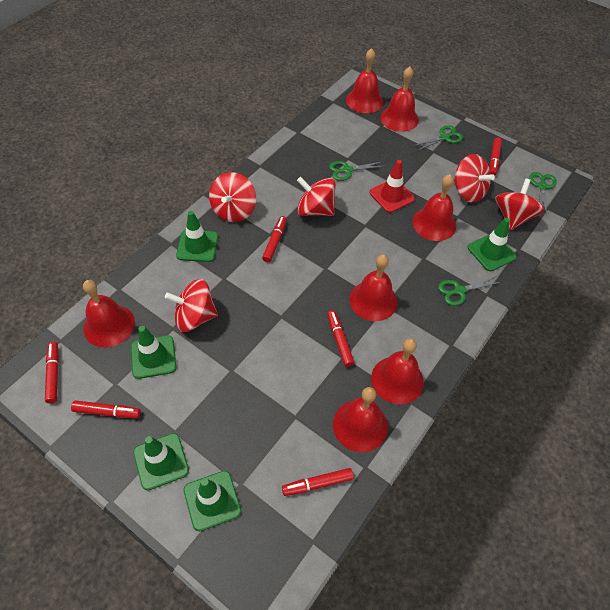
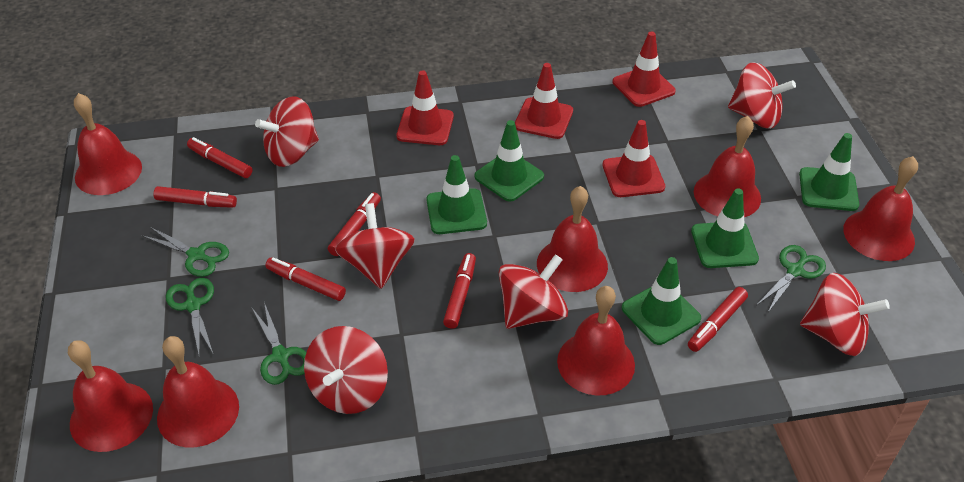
red spinning top: 5 -> 6
red traffic cone: 1 -> 4

